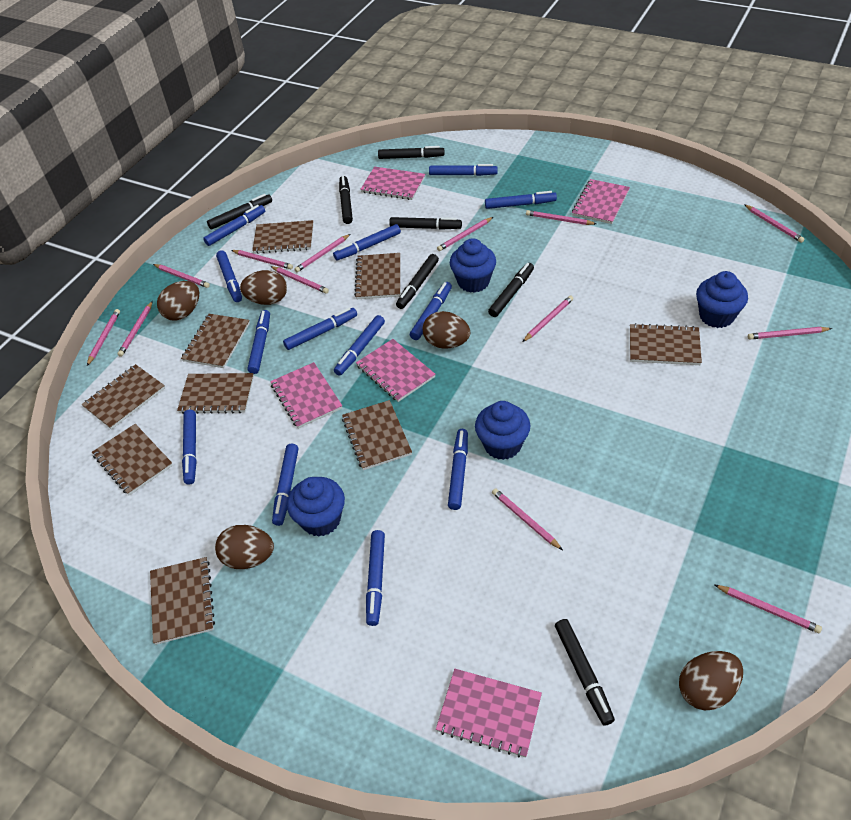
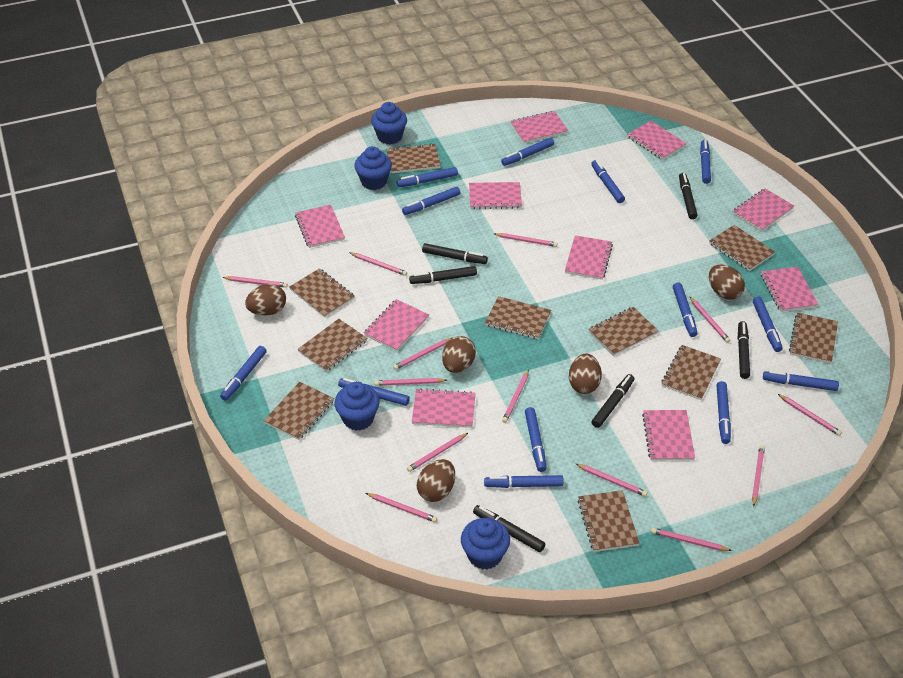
black marker: 7 -> 6
brown notebook: 9 -> 10
pink notebook: 5 -> 10

